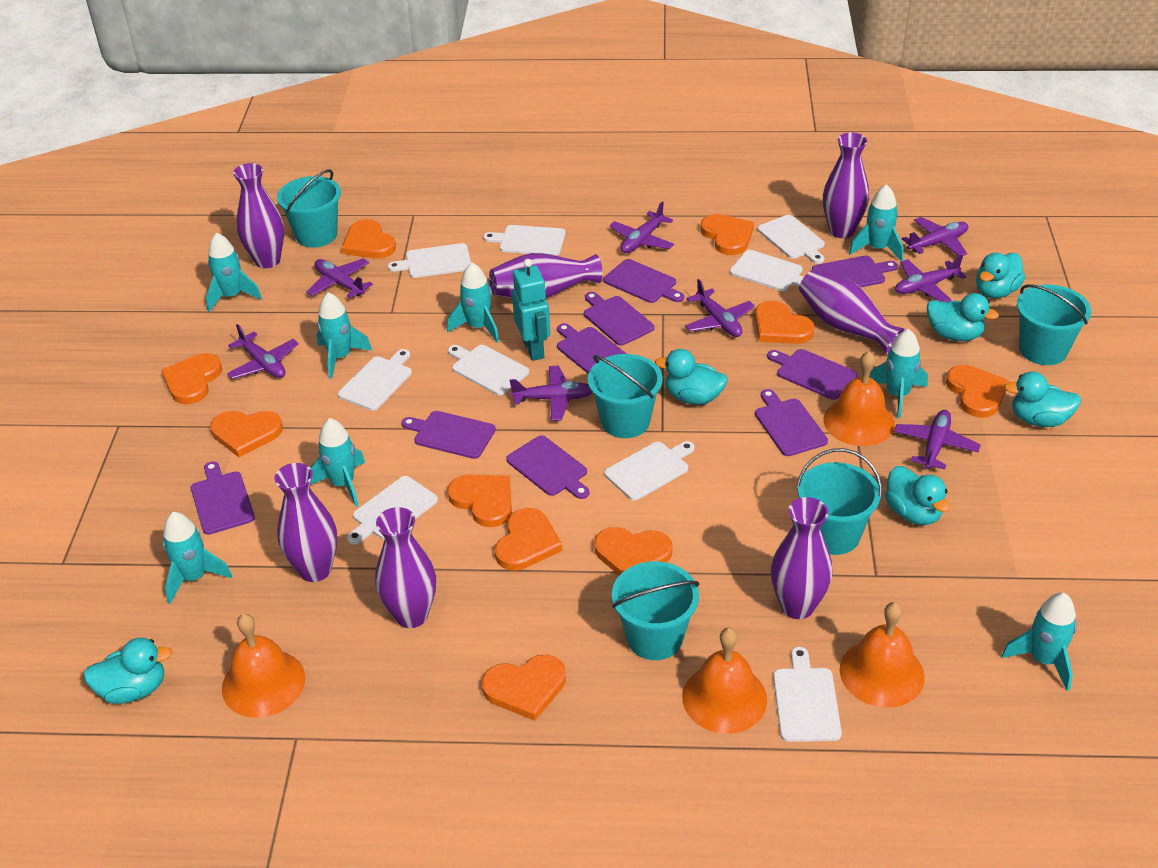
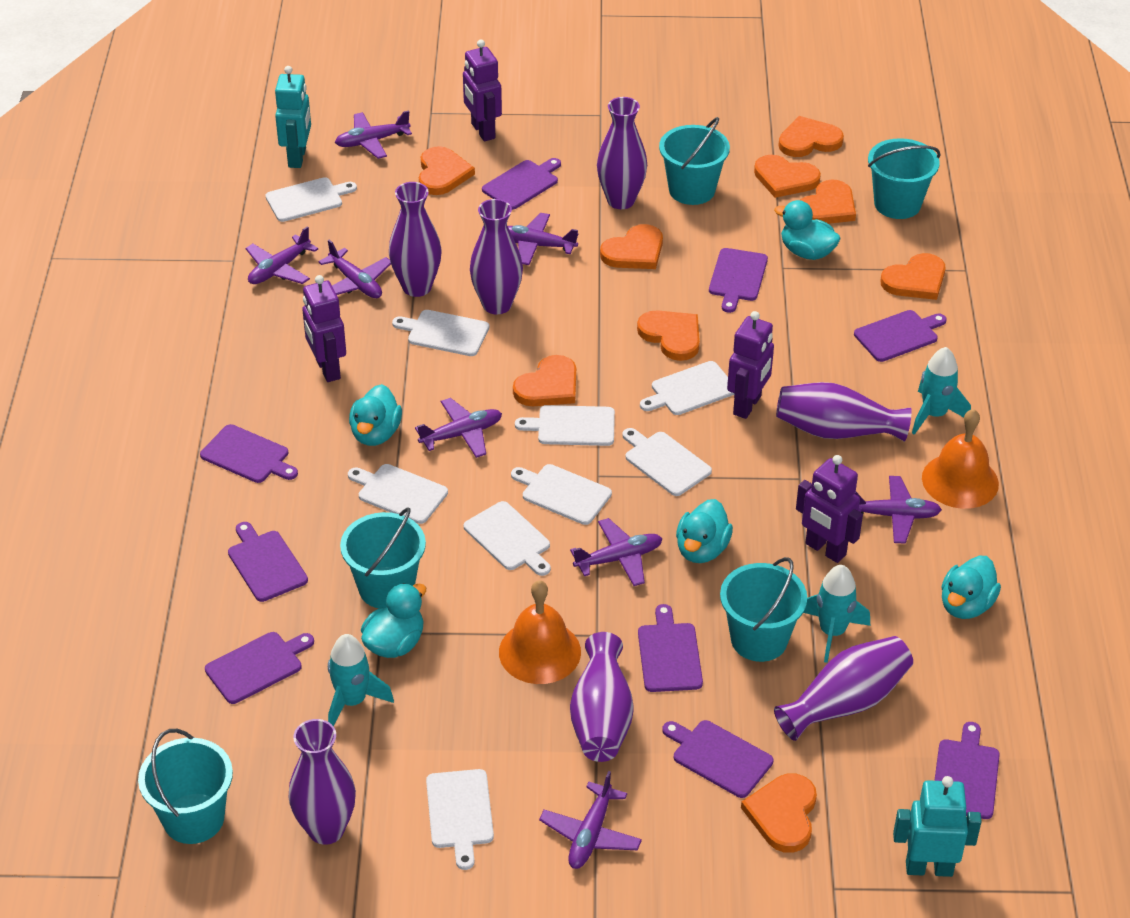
orange bell: 4 -> 2
orange heart: 10 -> 9
purple robot: 0 -> 4
turquoise duck: 6 -> 5
turquoise robot: 1 -> 2
turquoise rocket: 8 -> 3

